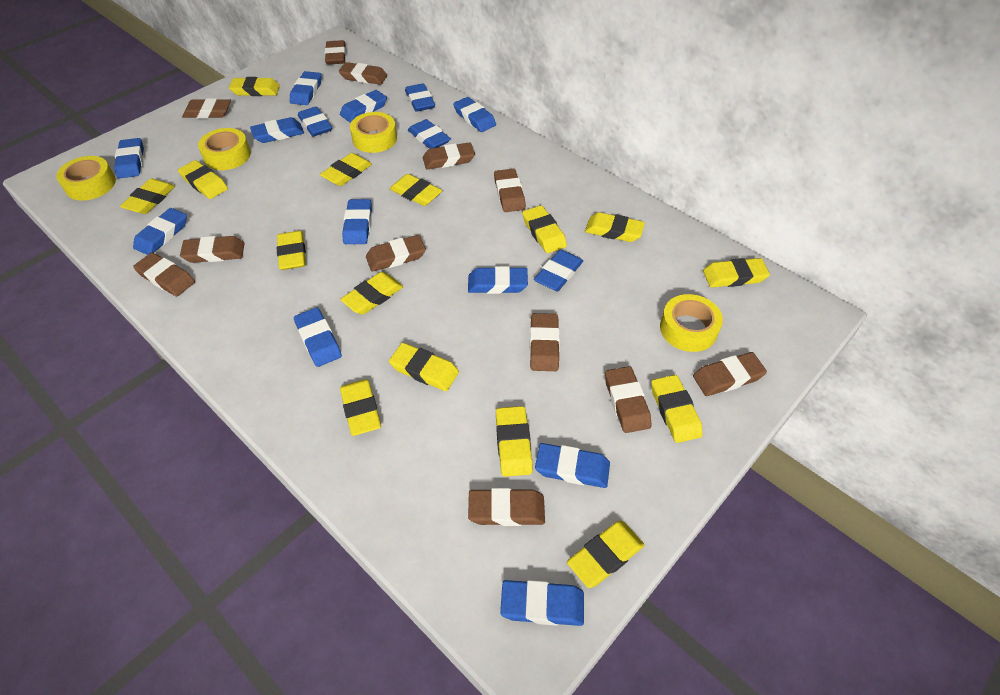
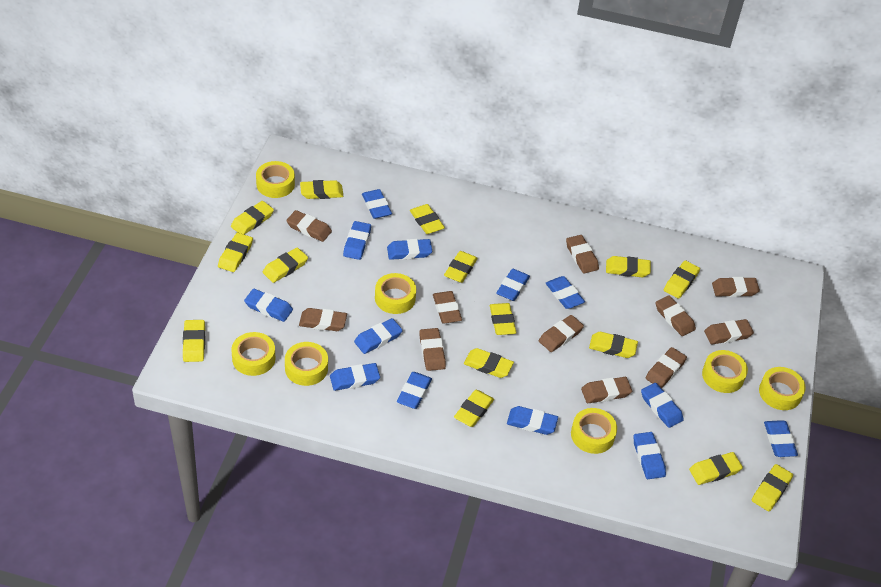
blue eraser: 15 -> 13
brown eraser: 12 -> 11
yellow tape: 4 -> 7

